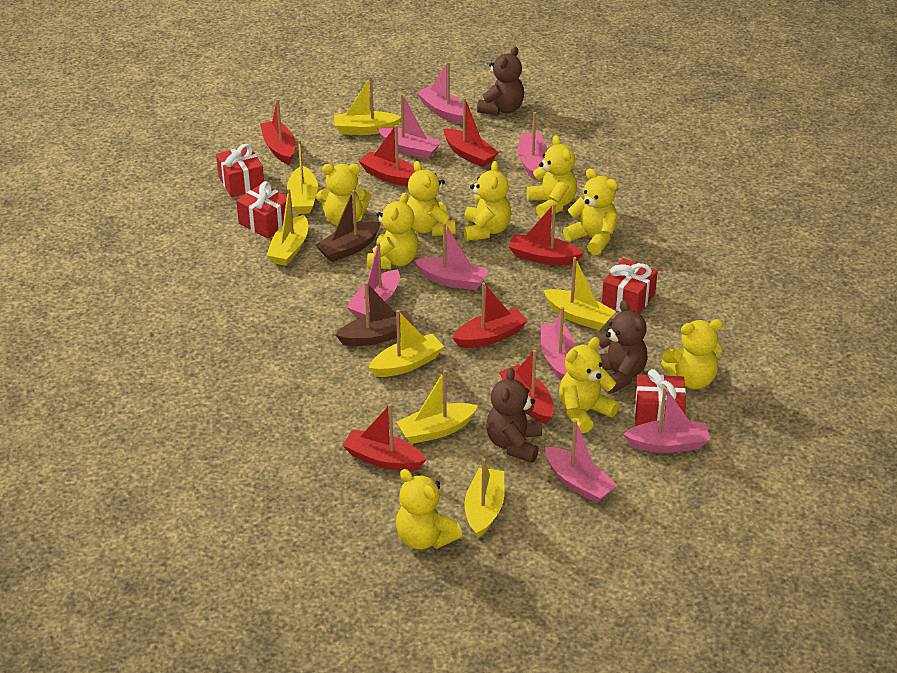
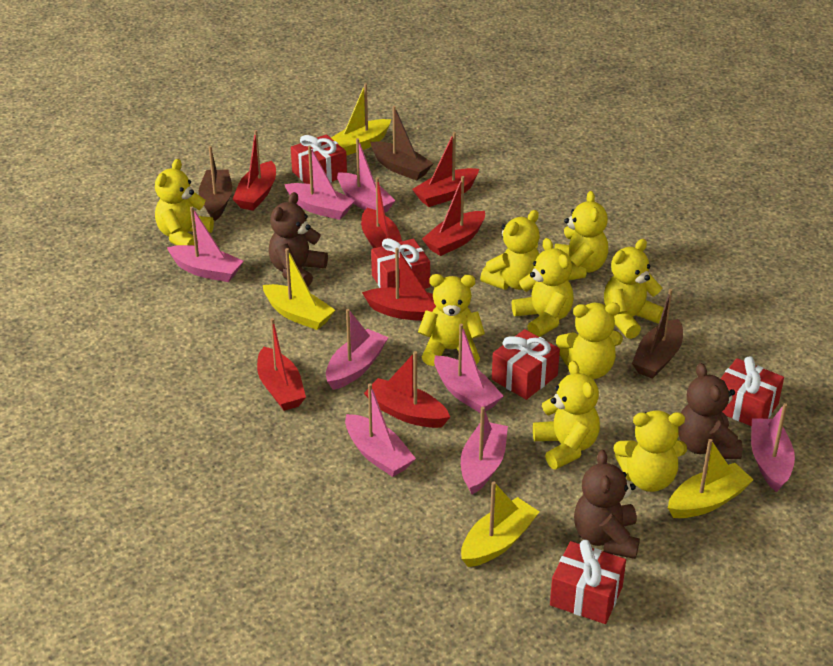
brown boat: 2 -> 3
red gift: 4 -> 5
yellow boat: 7 -> 4

